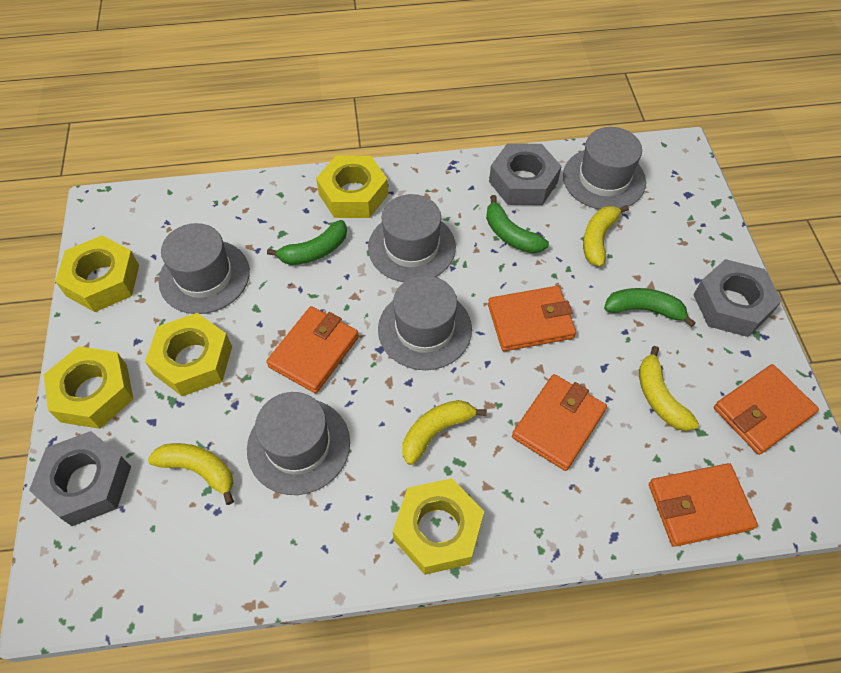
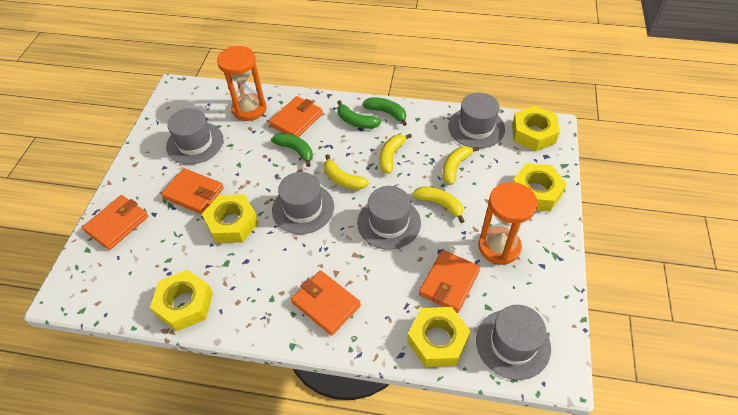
grey nut: 3 -> 0
orange hourglass: 0 -> 2

